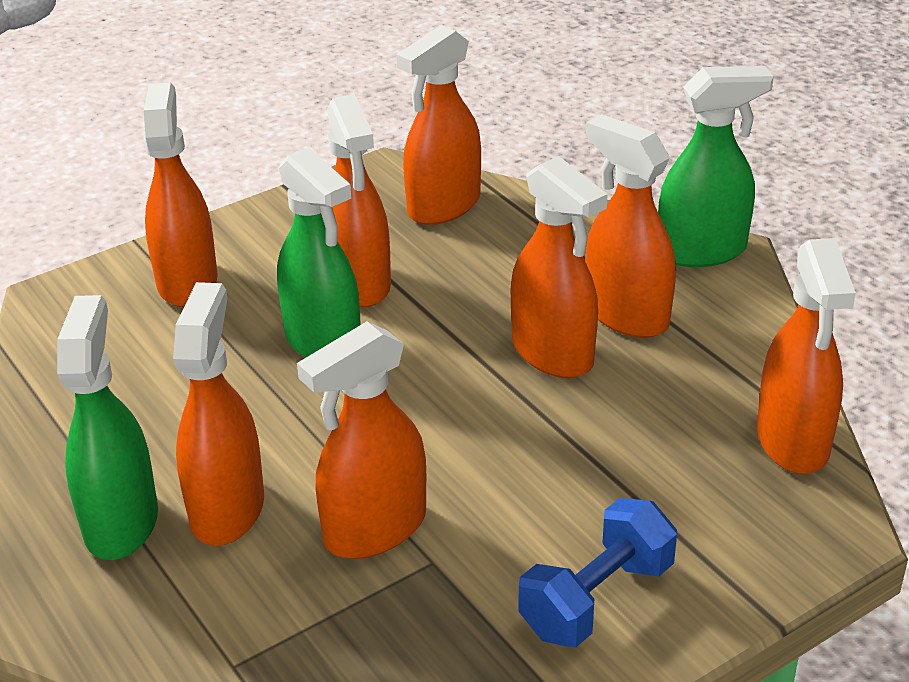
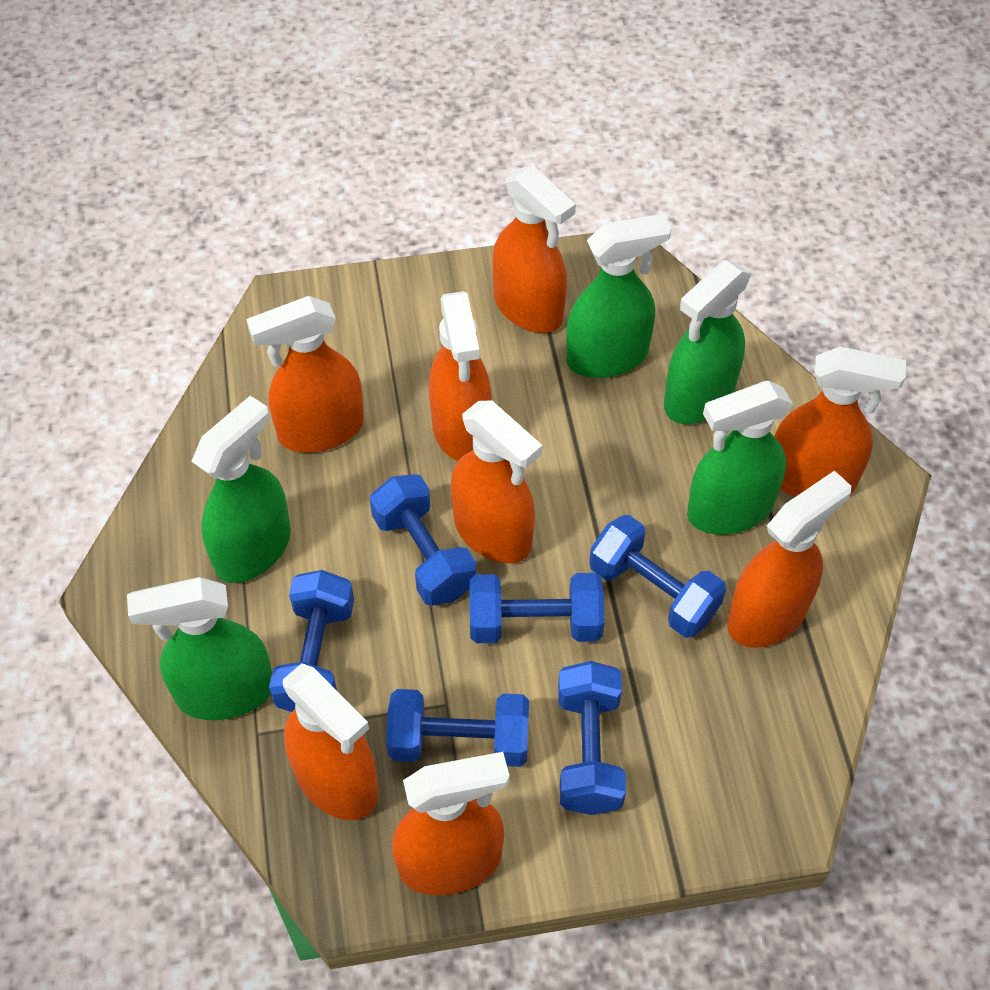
blue dumbbell: 1 -> 6
green spray bottle: 3 -> 5

